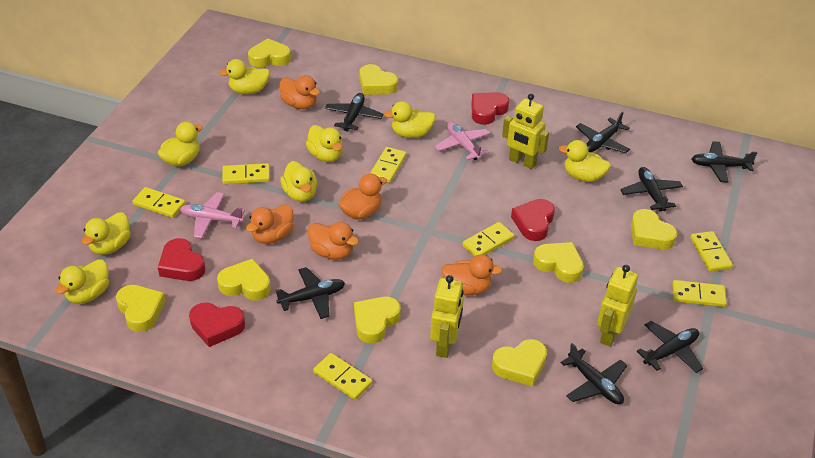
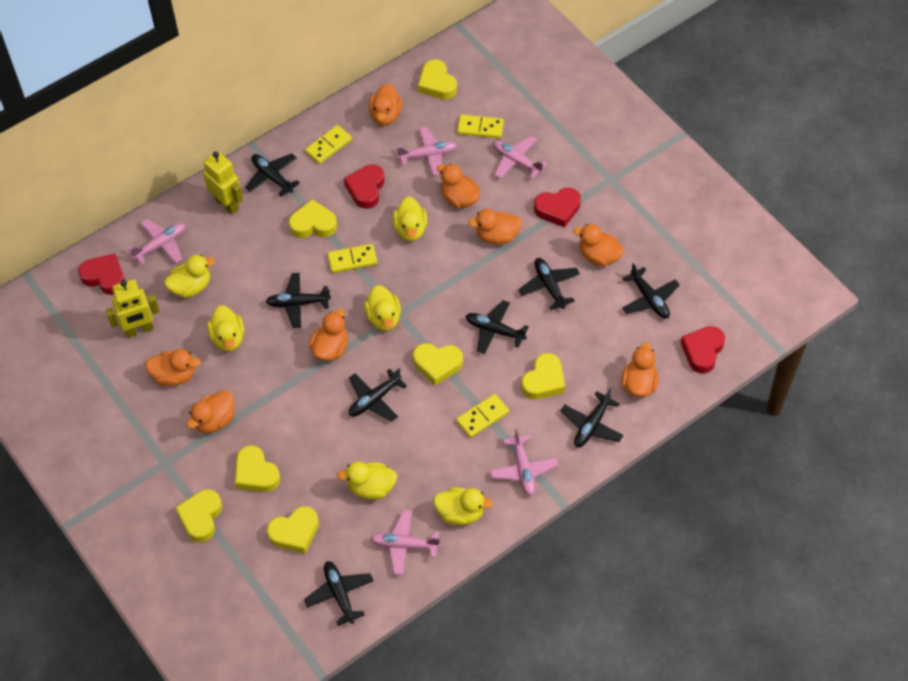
black plane: 7 -> 8
orange duck: 5 -> 8
pink plane: 2 -> 5
yellow domino: 7 -> 4
yellow duck: 8 -> 6
yellow heart: 8 -> 7
yellow robot: 3 -> 2

